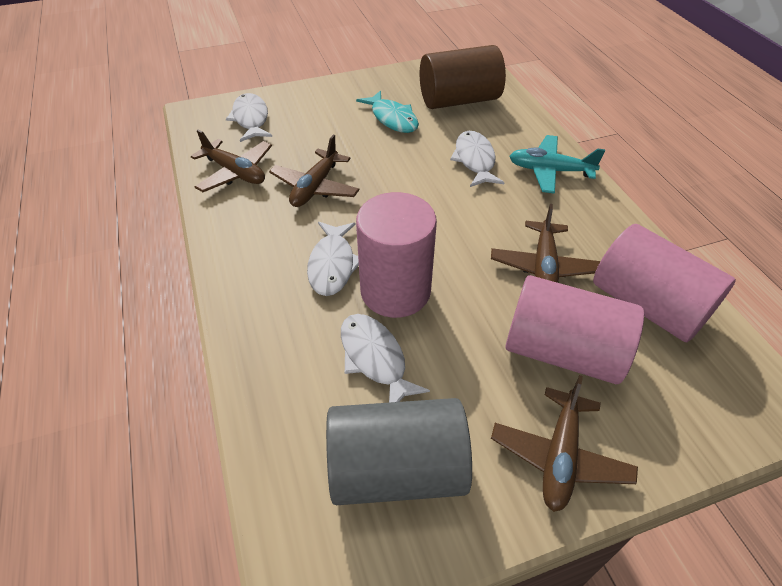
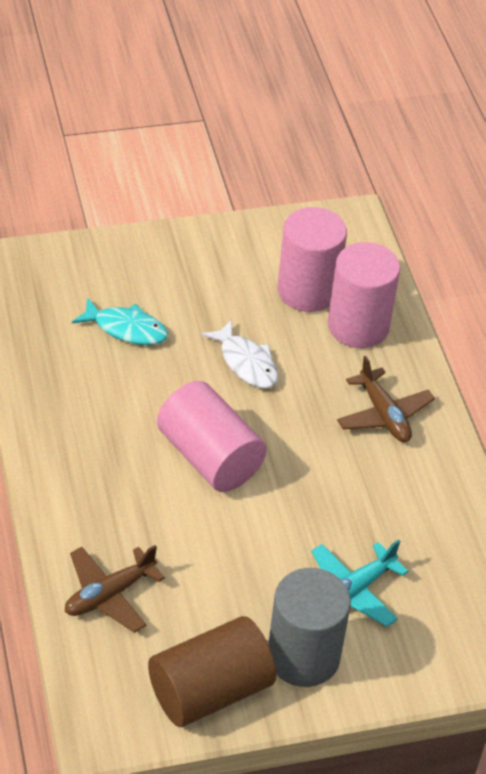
brown plane: 4 -> 2
white fish: 4 -> 1

